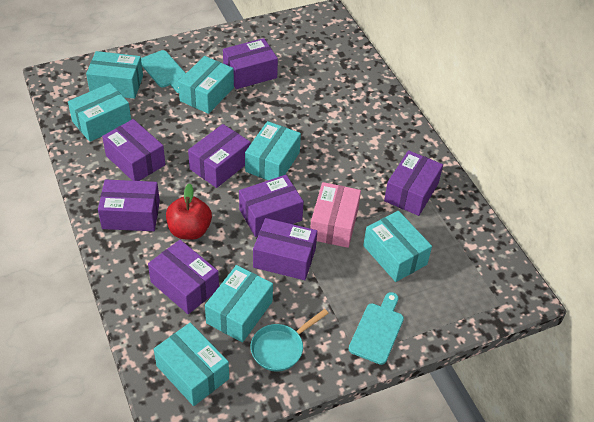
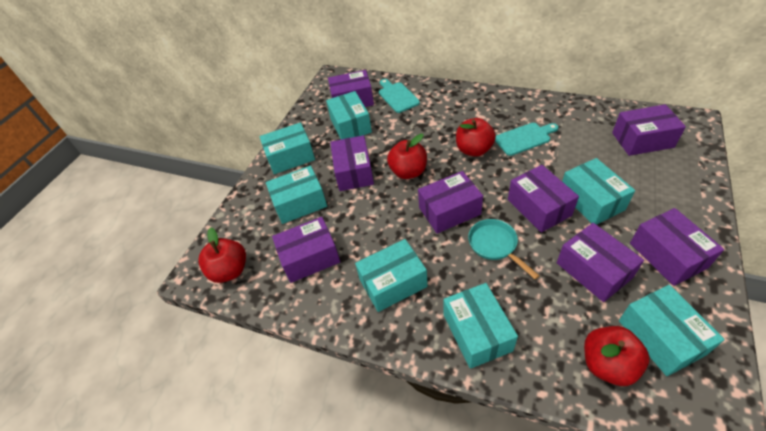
pink box: 1 -> 0
red apple: 1 -> 4

